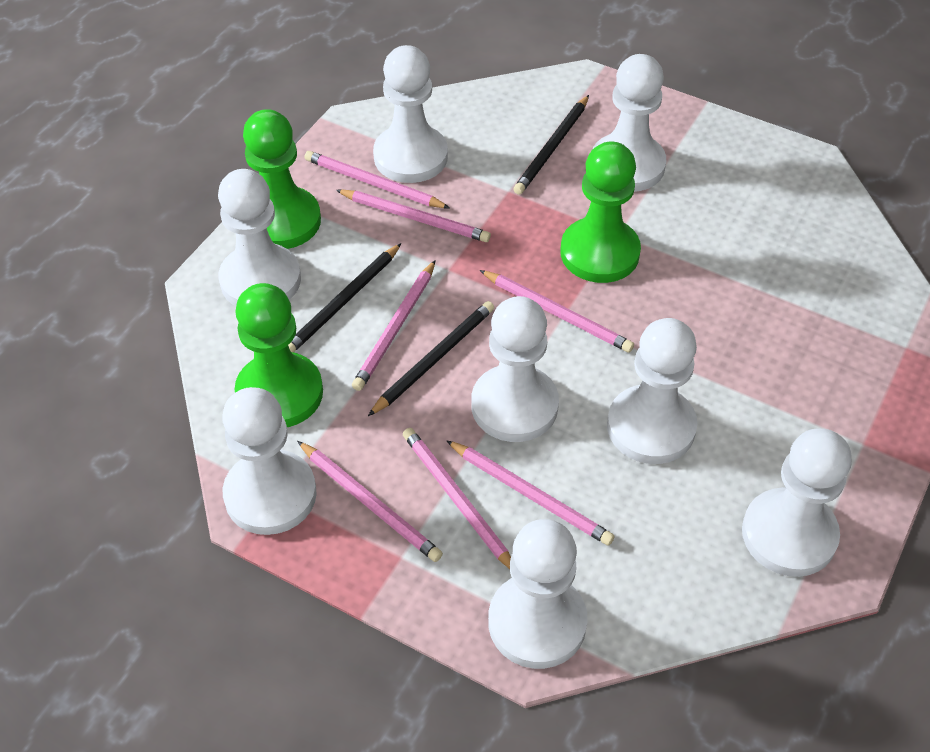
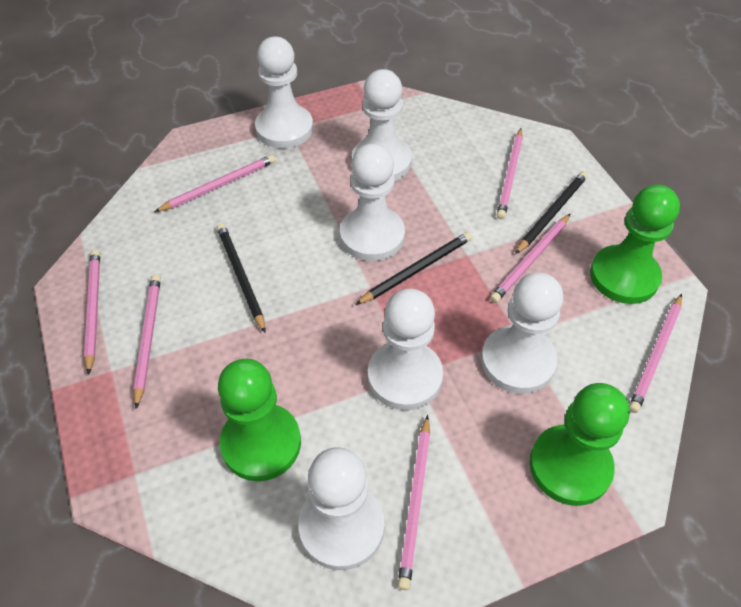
white pawn: 8 -> 6

